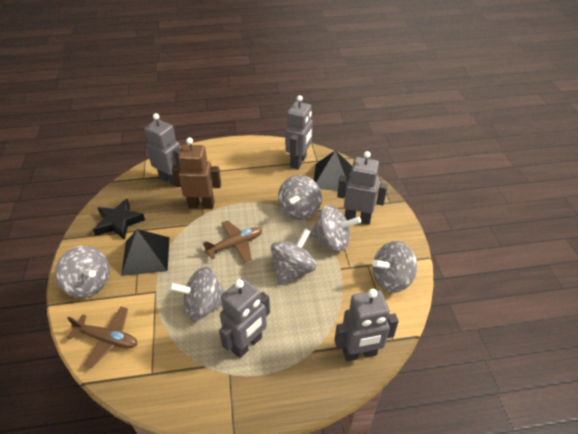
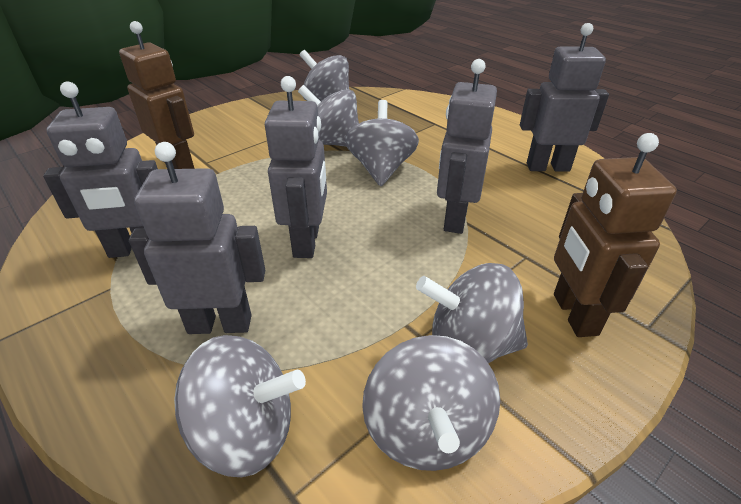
black pyramid: 2 -> 0
black star: 1 -> 0
brown plane: 2 -> 0
brown robot: 1 -> 2

